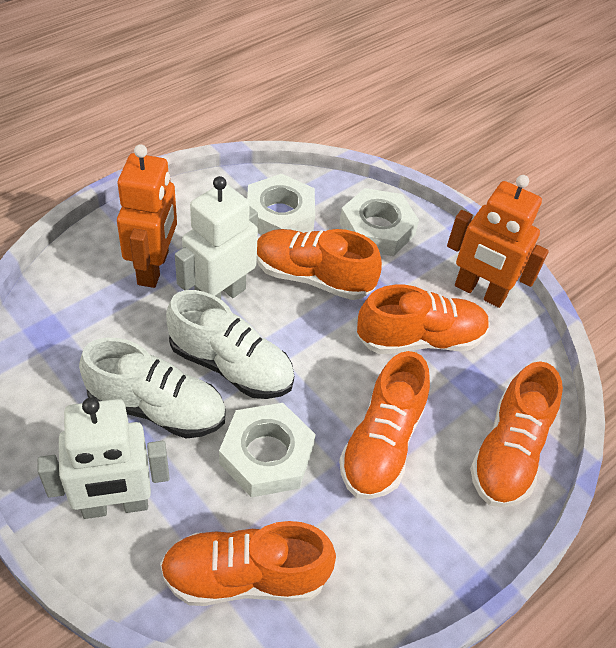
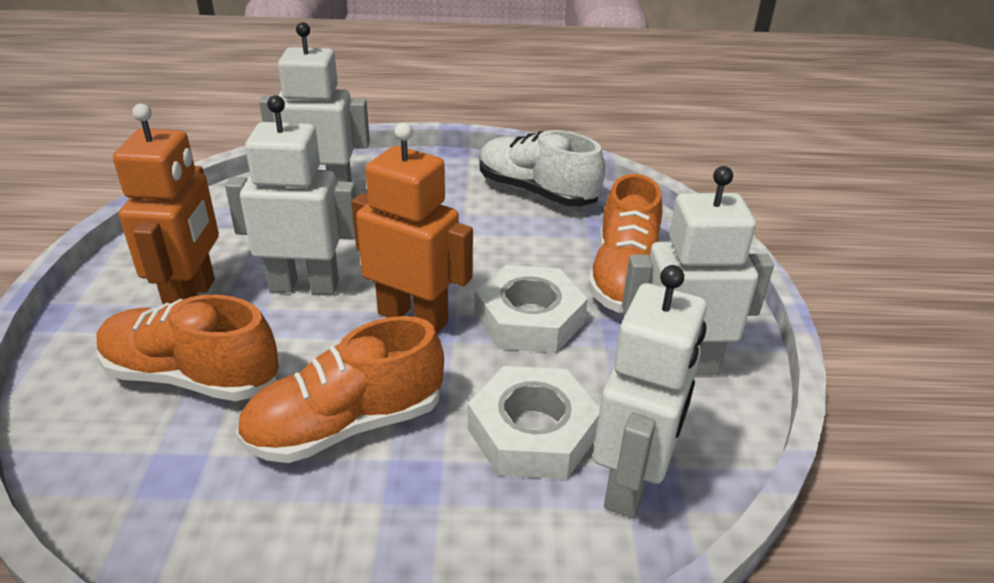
orange shoe: 5 -> 3
white nut: 3 -> 2
white robot: 2 -> 4
white shoe: 2 -> 1

